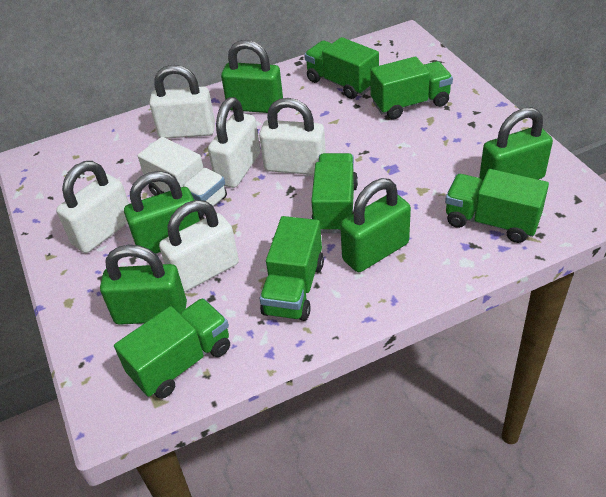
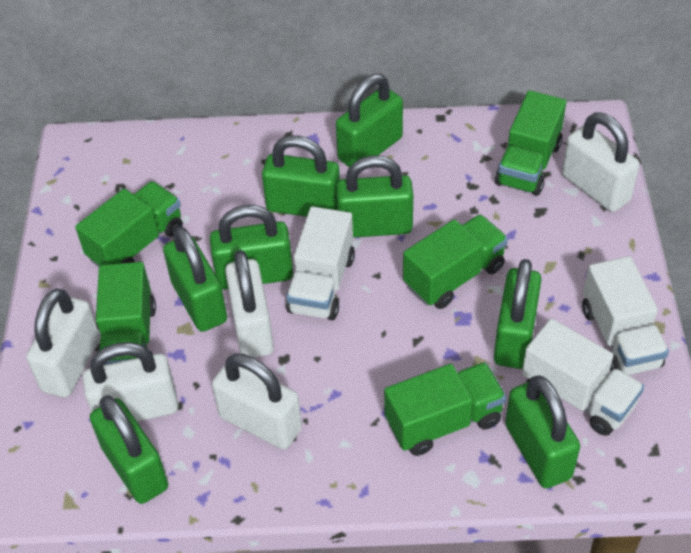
green padlock: 5 -> 8
green truck: 6 -> 5
white truck: 1 -> 3

